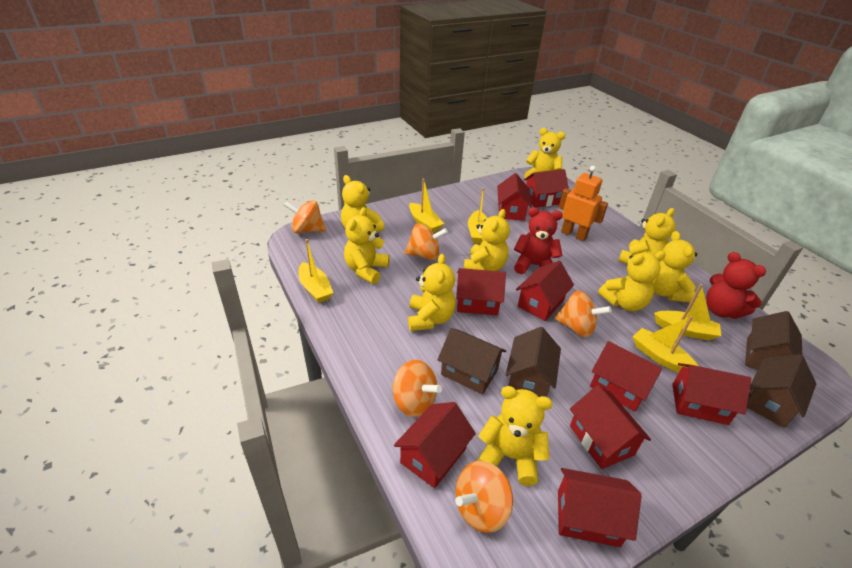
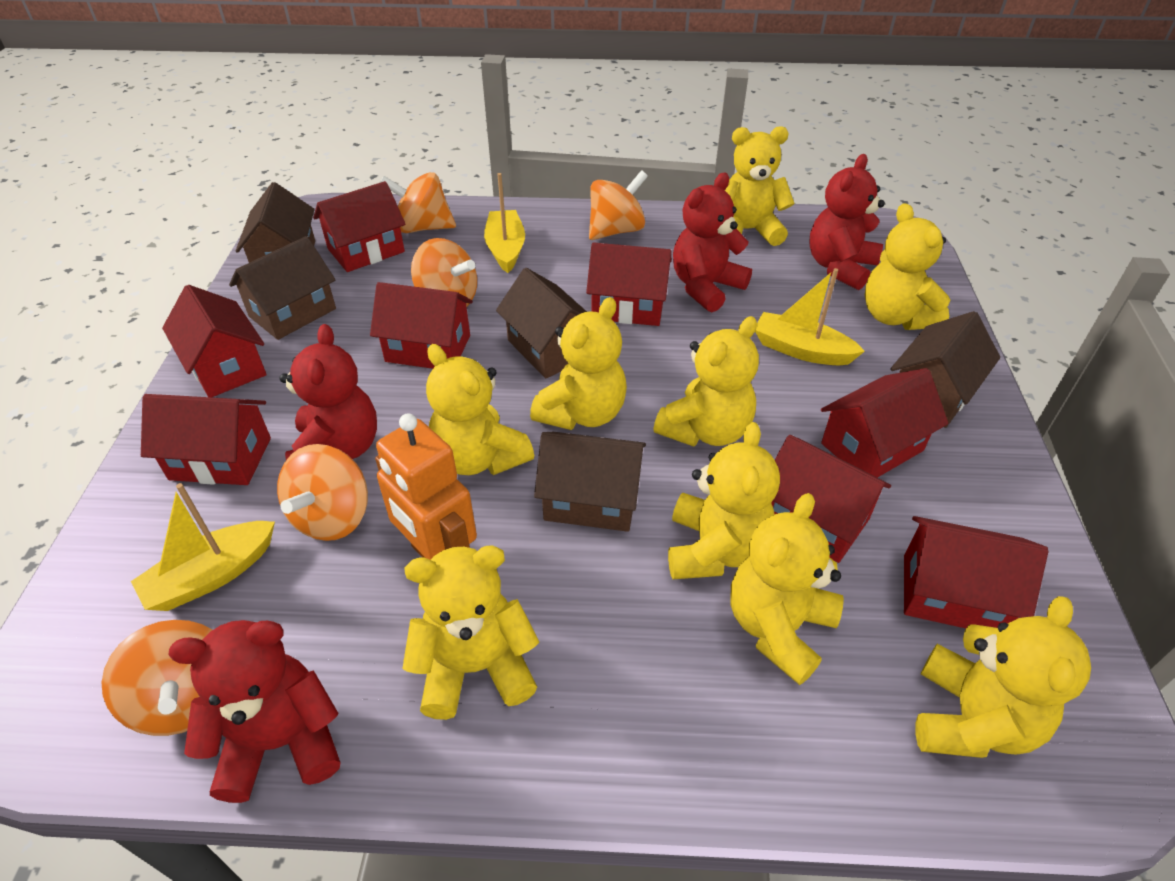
brown house: 4 -> 5
red house: 9 -> 8
red teddy bear: 2 -> 4
yellow boat: 5 -> 3

